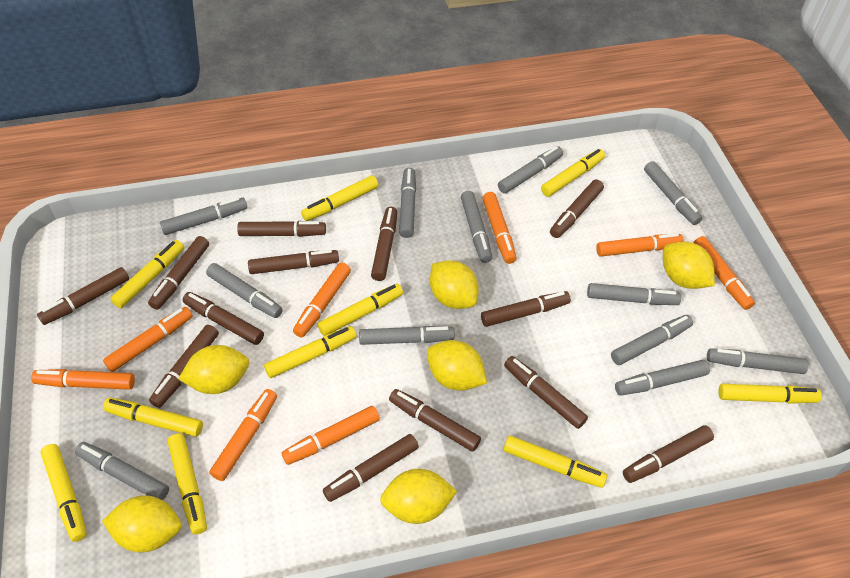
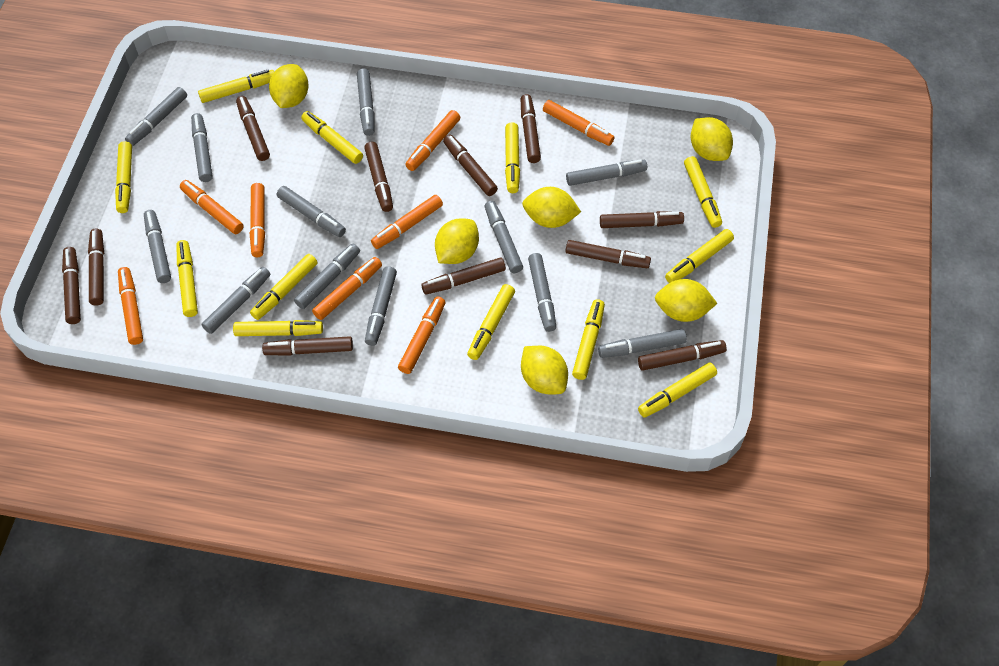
brown marker: 13 -> 11
yellow marker: 10 -> 12

